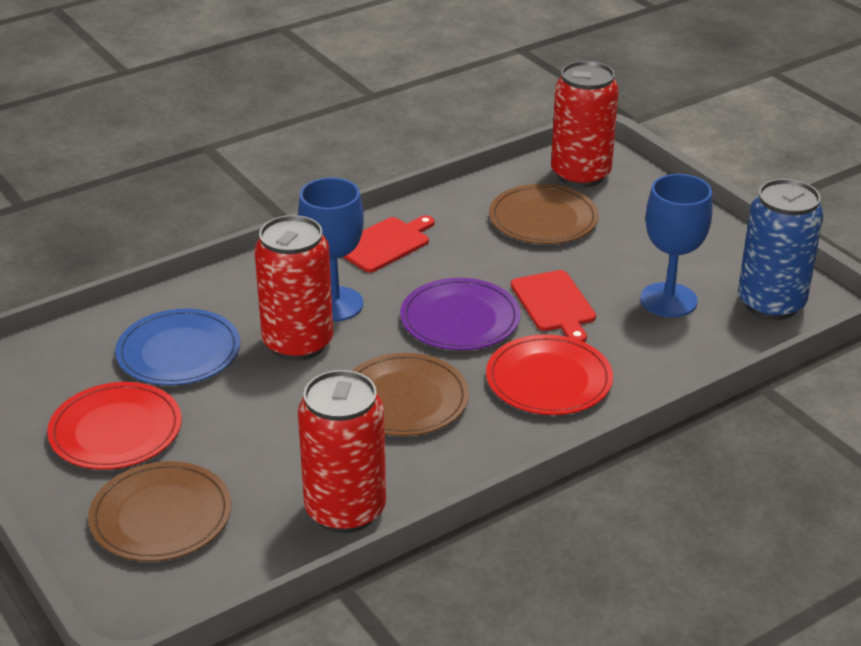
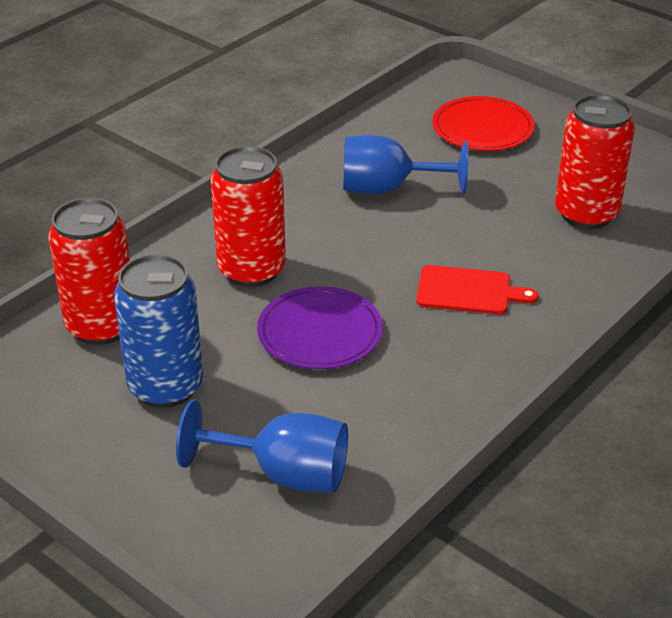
blue plate: 1 -> 0
brown plate: 3 -> 0
red cutting board: 2 -> 1
red plate: 2 -> 1

